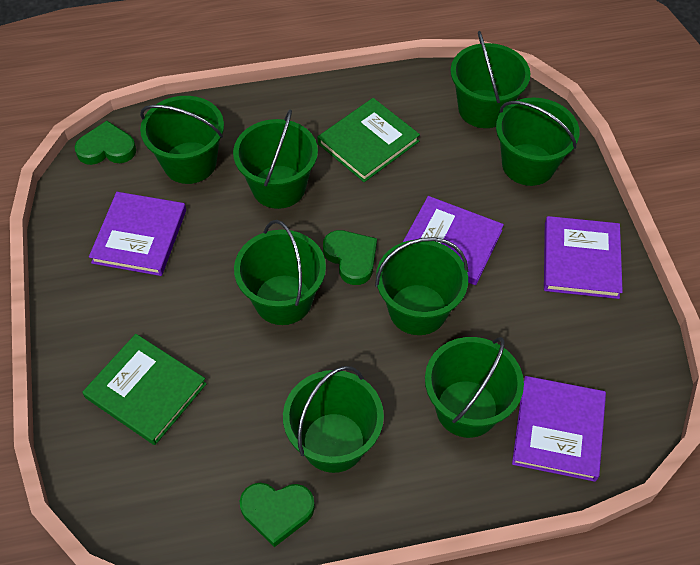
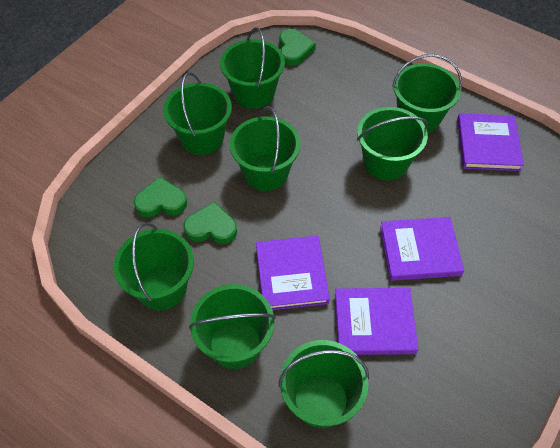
green book: 2 -> 0

